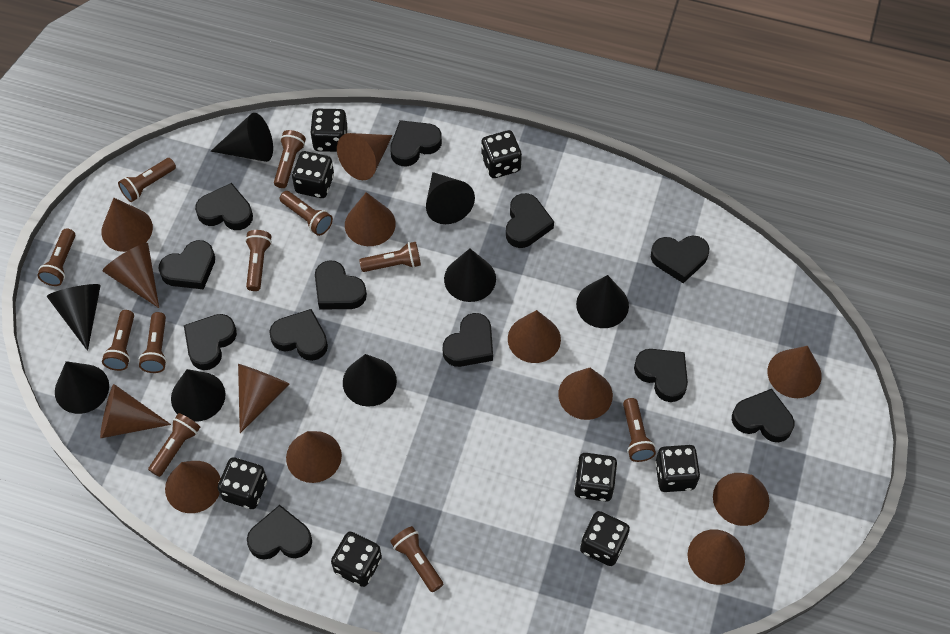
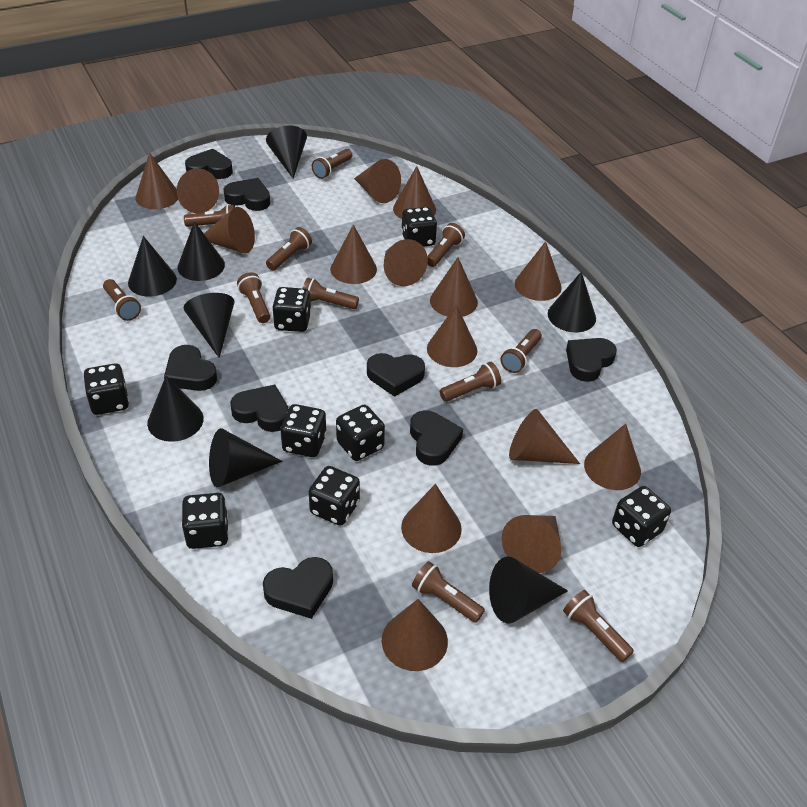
black heart: 12 -> 8
brown cone: 13 -> 15

